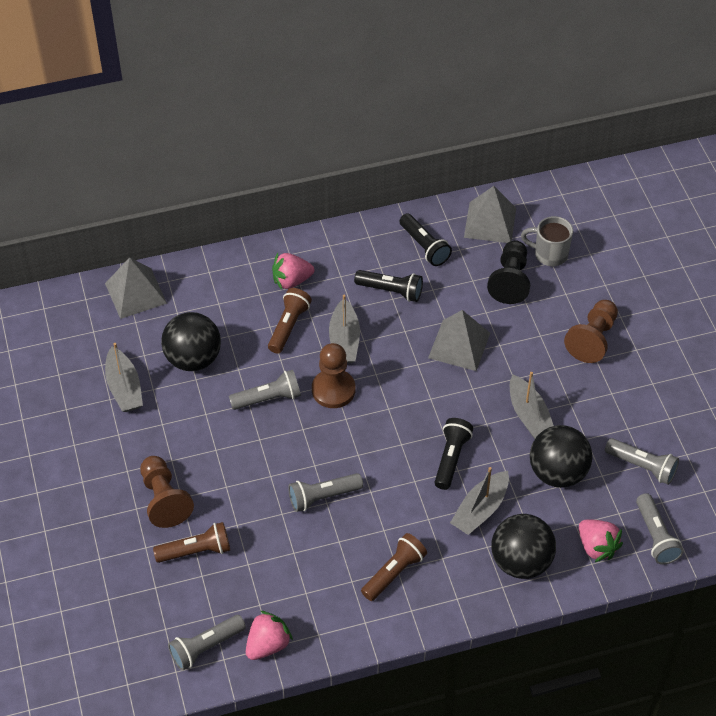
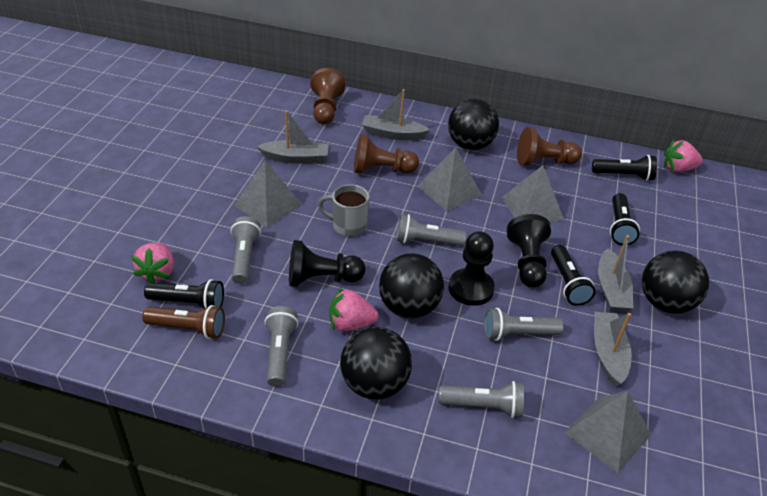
black ball: 3 -> 4
black flashlight: 3 -> 4
black pawn: 1 -> 3
brown flashlight: 3 -> 1
grey pyramid: 3 -> 4

